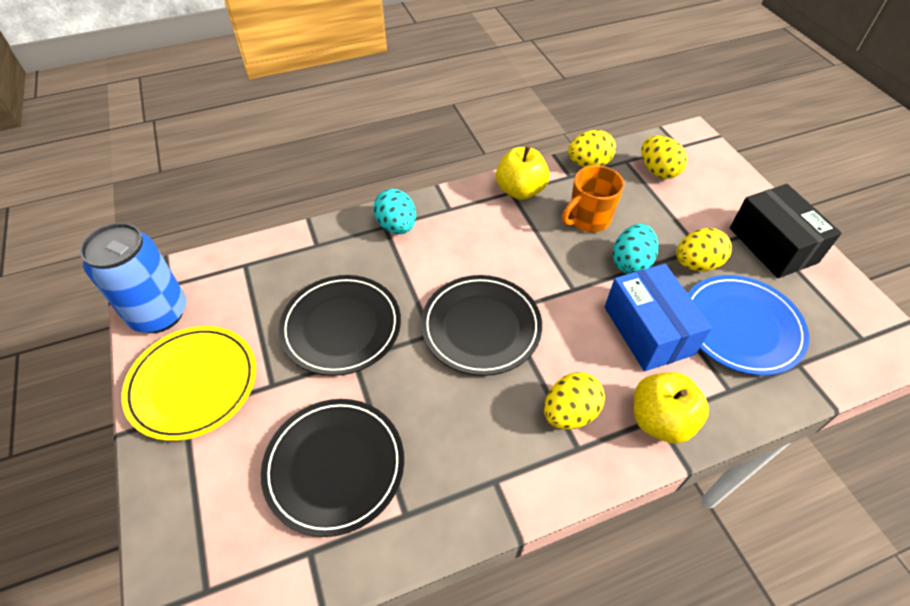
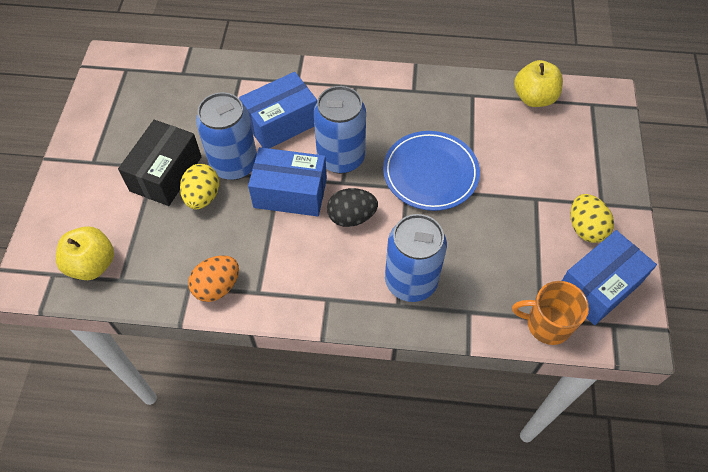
black egg: 0 -> 1
black plate: 3 -> 0
blue box: 1 -> 3
blue can: 1 -> 3
orange egg: 0 -> 1
turquoise egg: 2 -> 0
yellow egg: 4 -> 2
yellow plate: 1 -> 0

